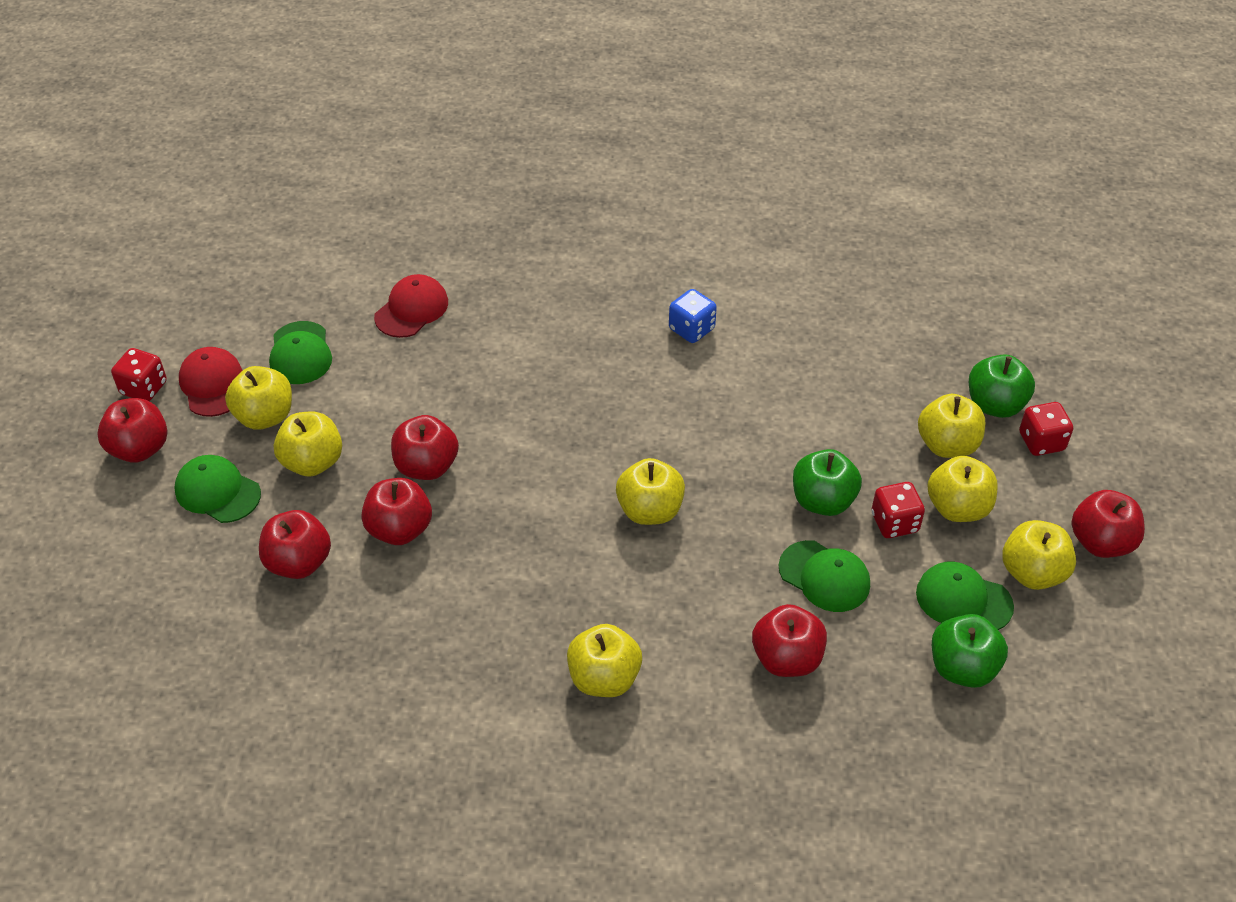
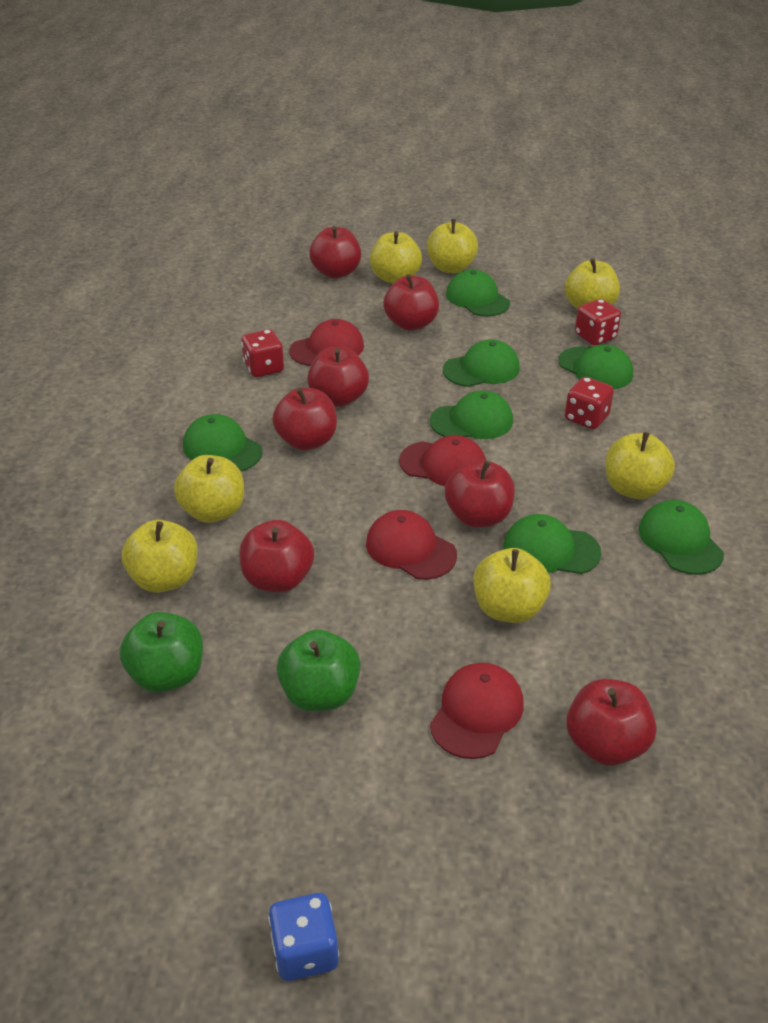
green apple: 3 -> 2
green cap: 4 -> 7
red apple: 6 -> 7
red cap: 2 -> 4

